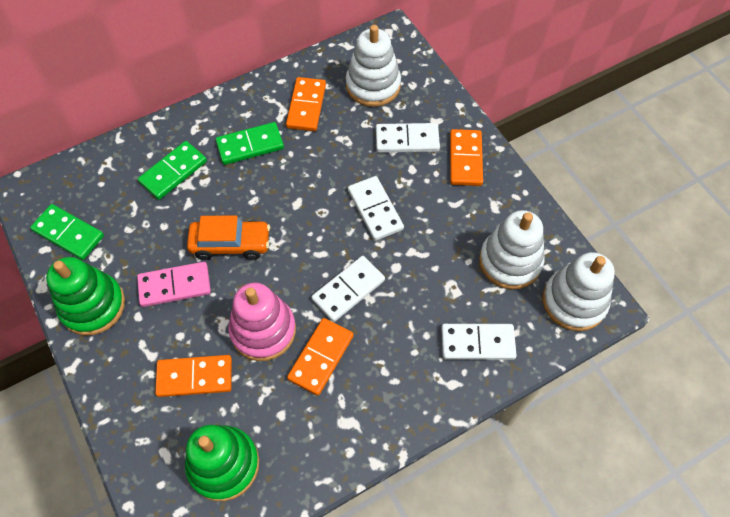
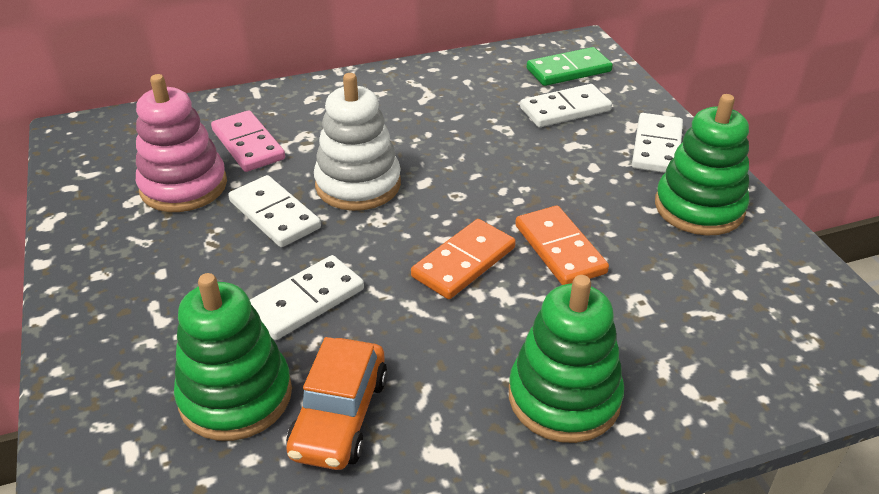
green domino: 3 -> 1
green stacking toy: 2 -> 3
orange domino: 4 -> 2
white stacking toy: 3 -> 1

